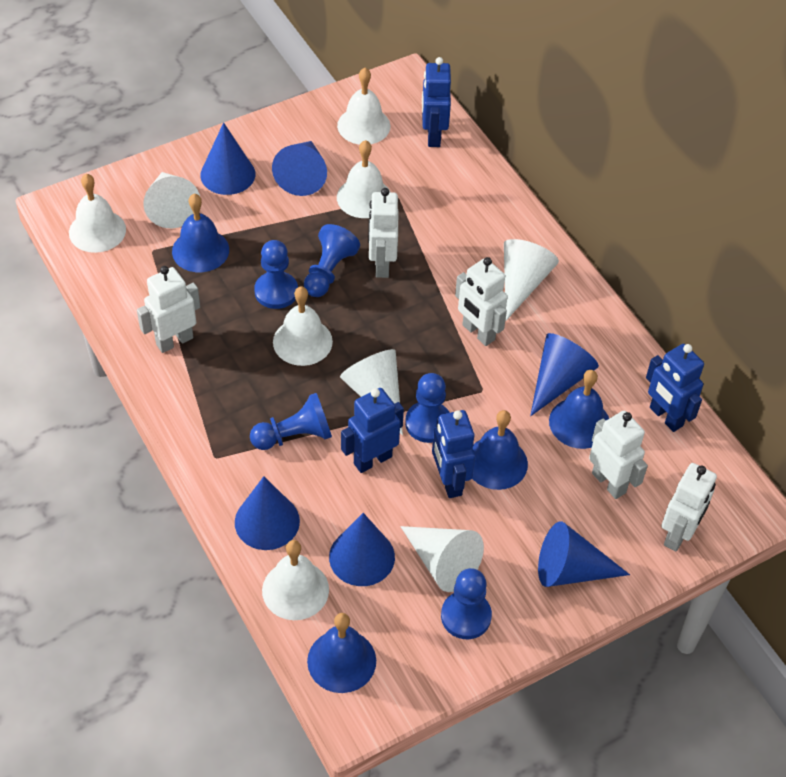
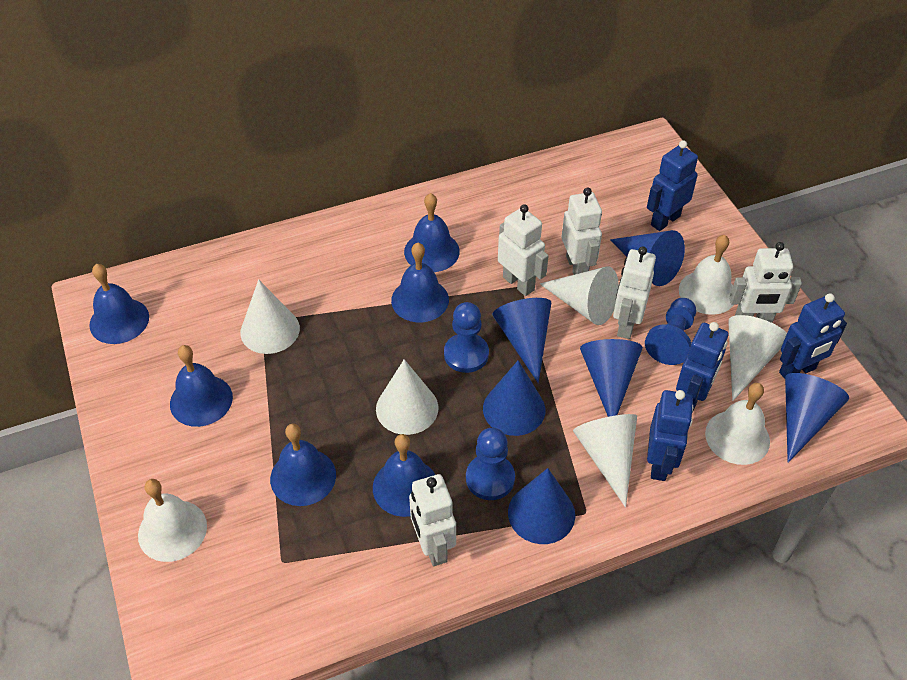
blue bell: 4 -> 6
blue pawn: 5 -> 3
white bell: 5 -> 3
white cone: 4 -> 5

